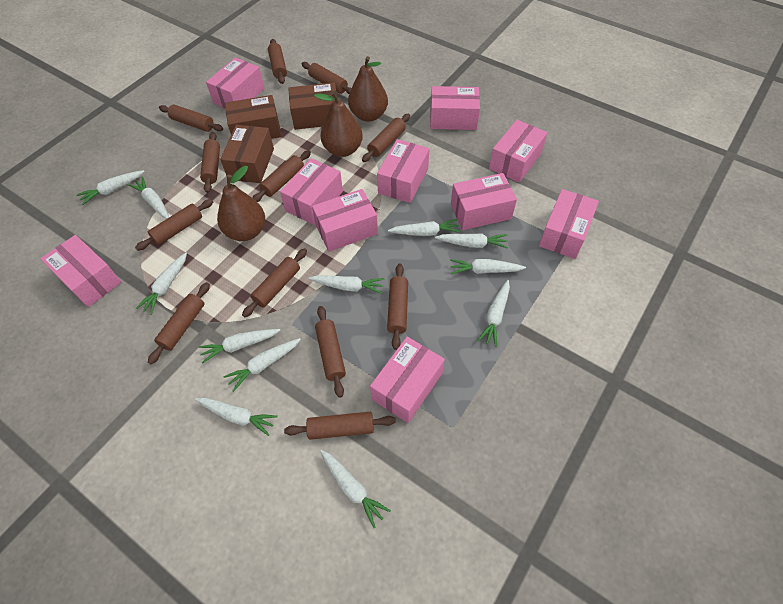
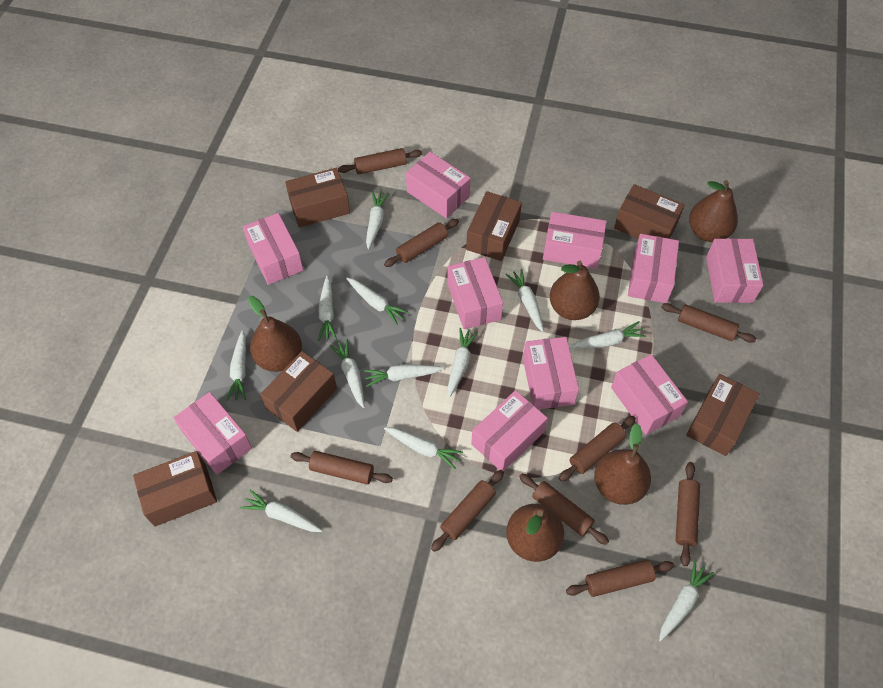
brown box: 3 -> 6
brown pear: 3 -> 5
brown rolling pin: 12 -> 9

